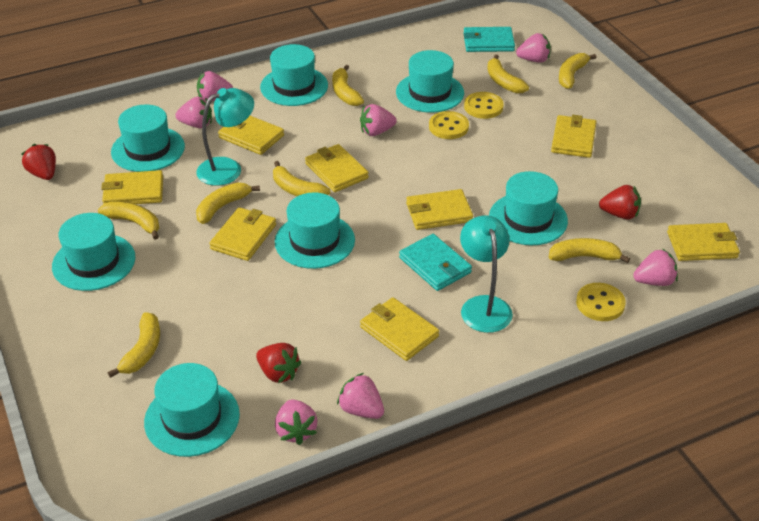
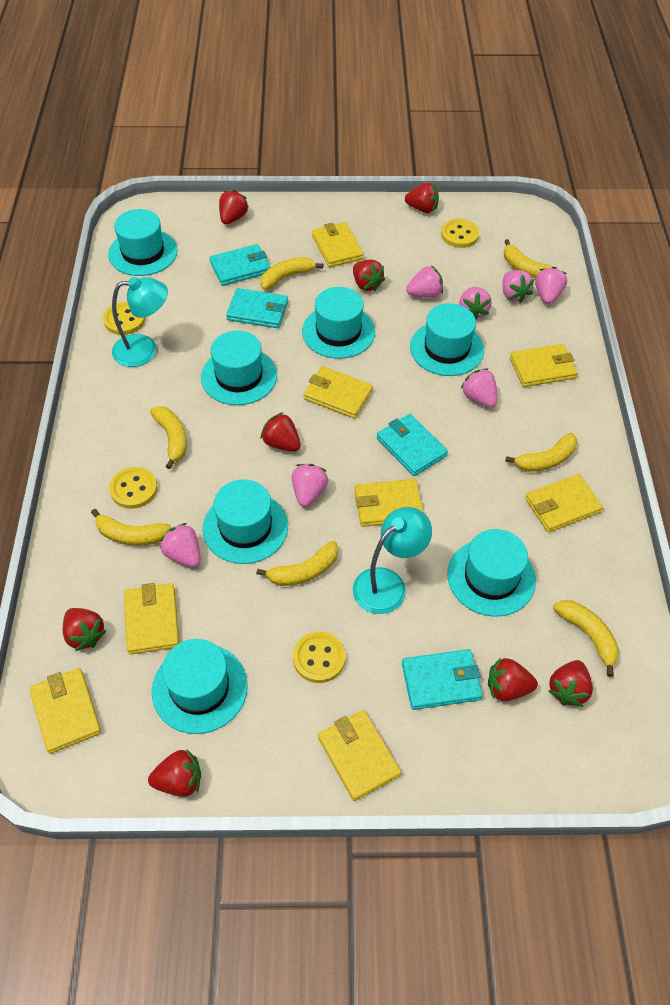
red strawberry: 3 -> 8
turquoise wallet: 2 -> 4
yellow banana: 8 -> 7
yellow button: 3 -> 4

